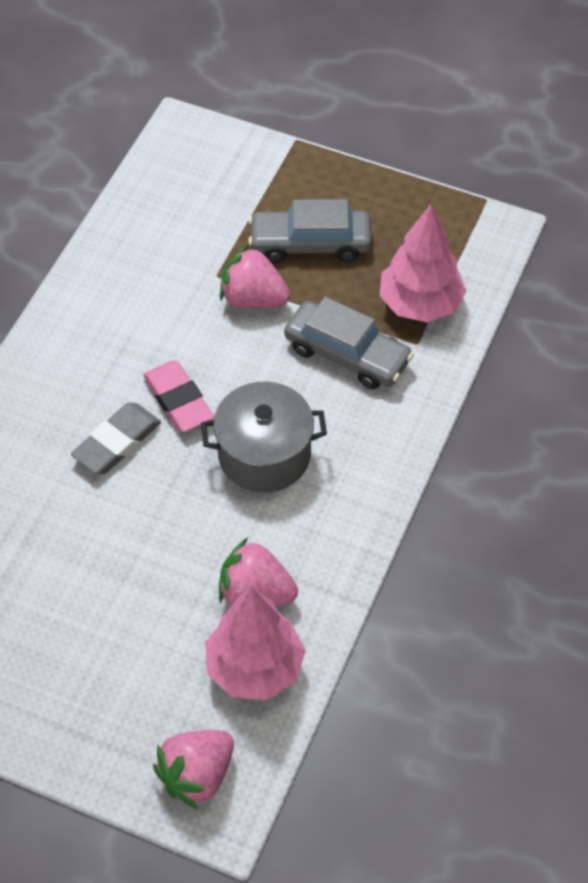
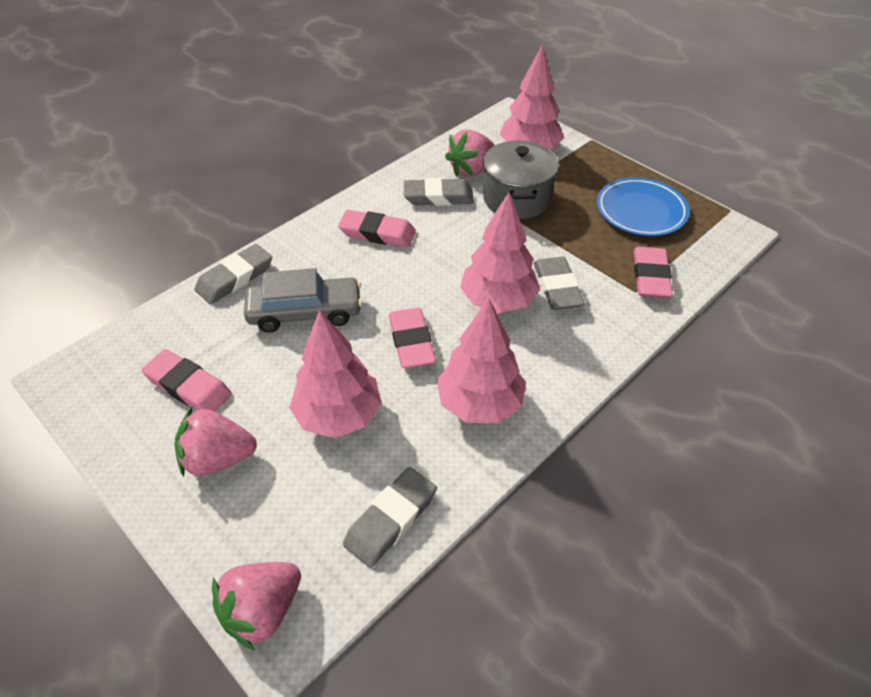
blue plate: 0 -> 1
grey car: 2 -> 1
grey eraser: 1 -> 4
pink eraser: 1 -> 4
pink tree: 2 -> 4

